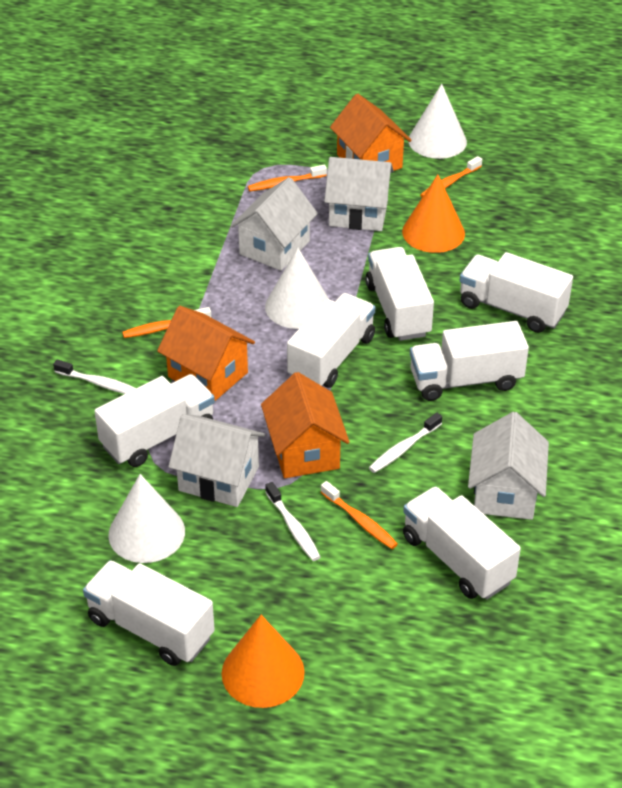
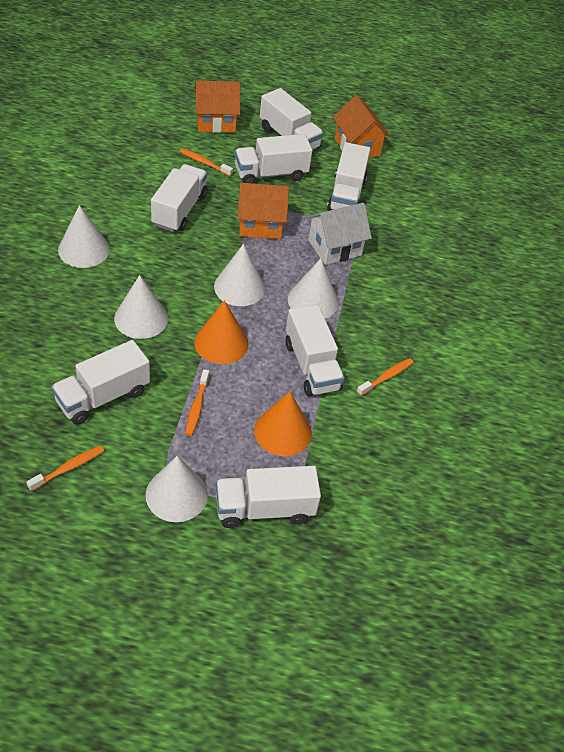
white cone: 3 -> 5
white house: 4 -> 1
white toothbrush: 3 -> 0

